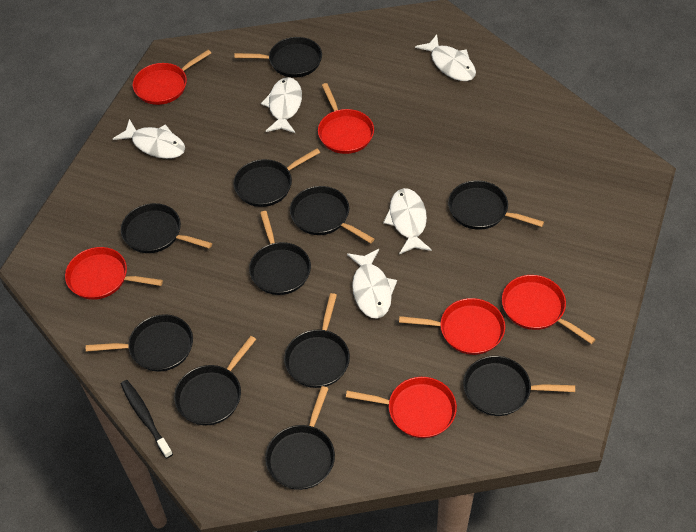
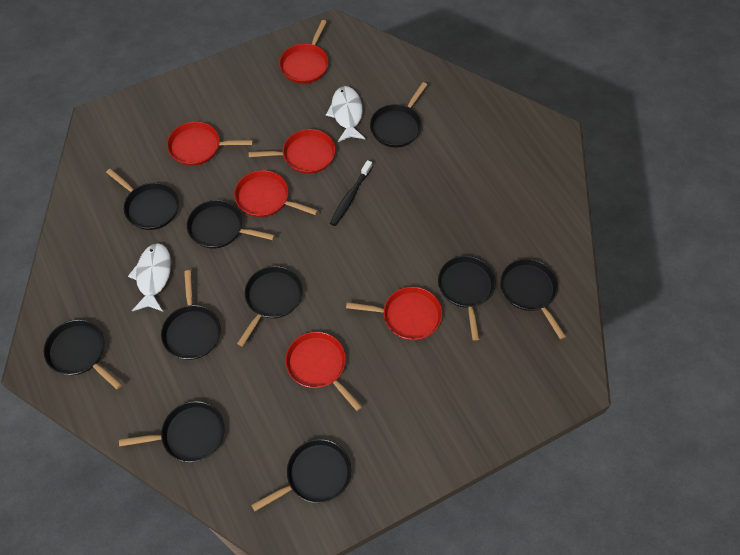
black pan: 11 -> 10
white fish: 5 -> 2

